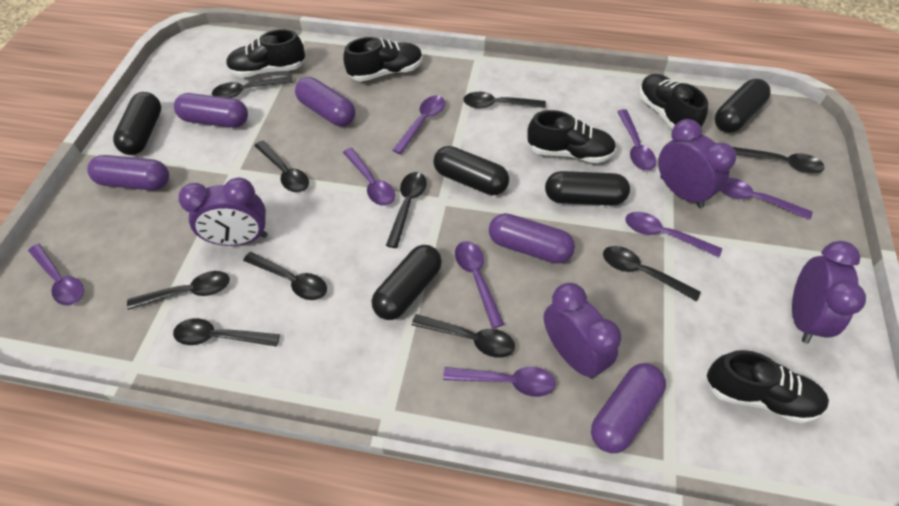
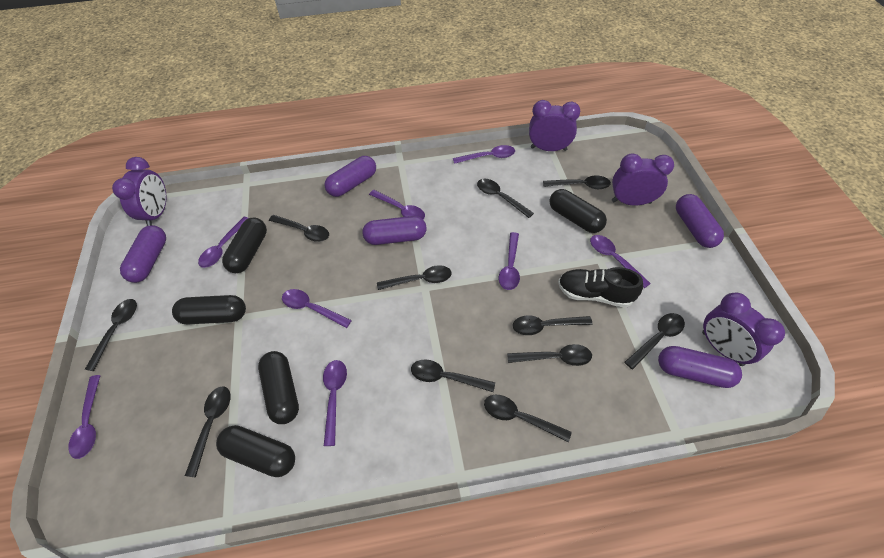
black shoe: 5 -> 1
black spoon: 10 -> 11

